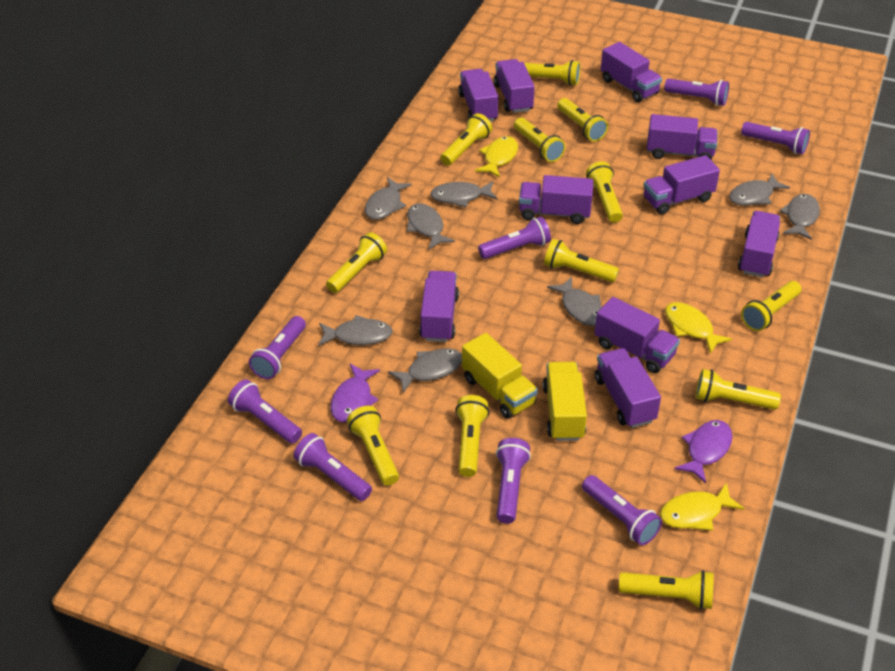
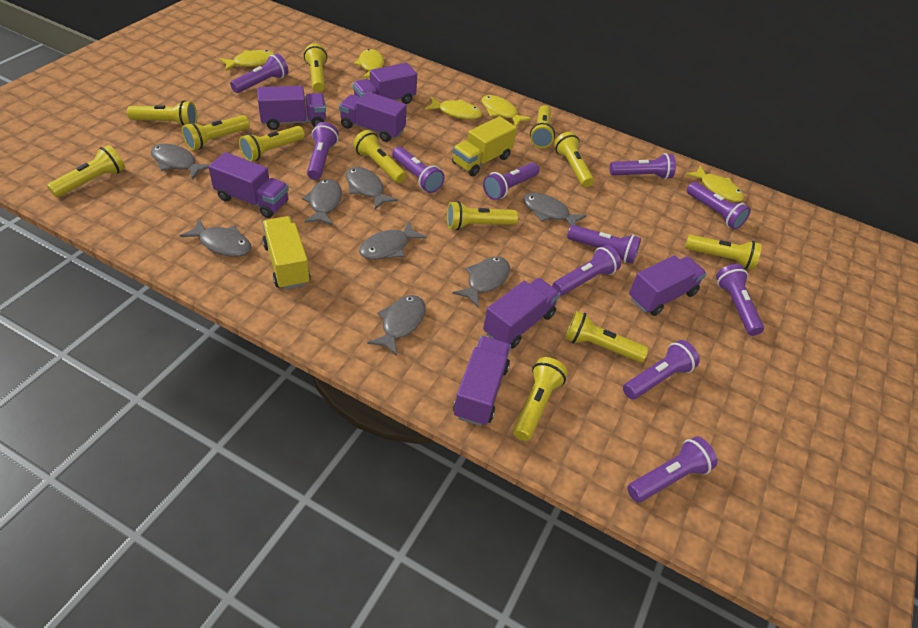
purple fish: 2 -> 0
purple flashlight: 8 -> 11
purple truck: 10 -> 7
yellow fish: 3 -> 5

